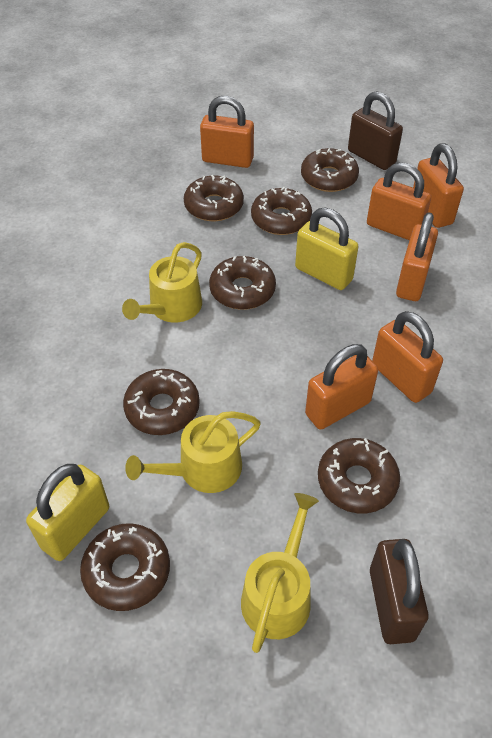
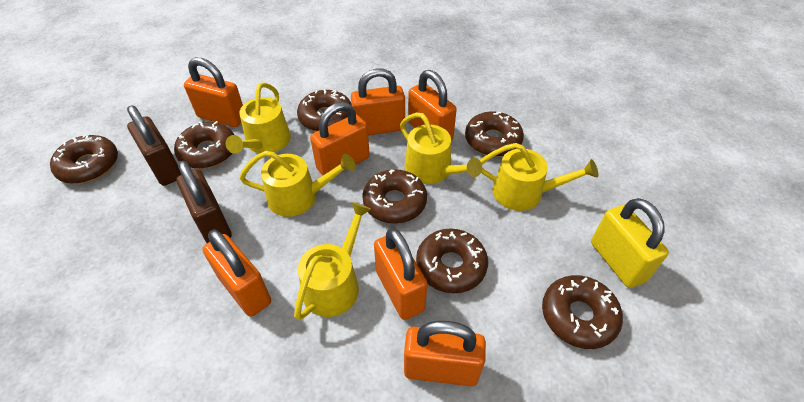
orange padlock: 6 -> 7
yellow padlock: 2 -> 1
yellow watering can: 3 -> 5

